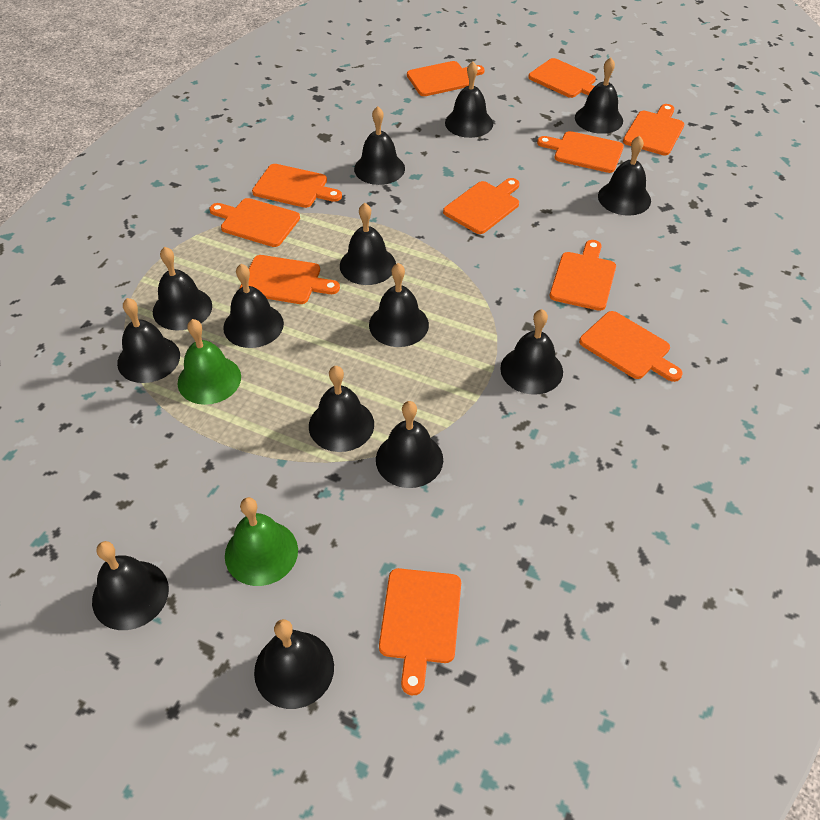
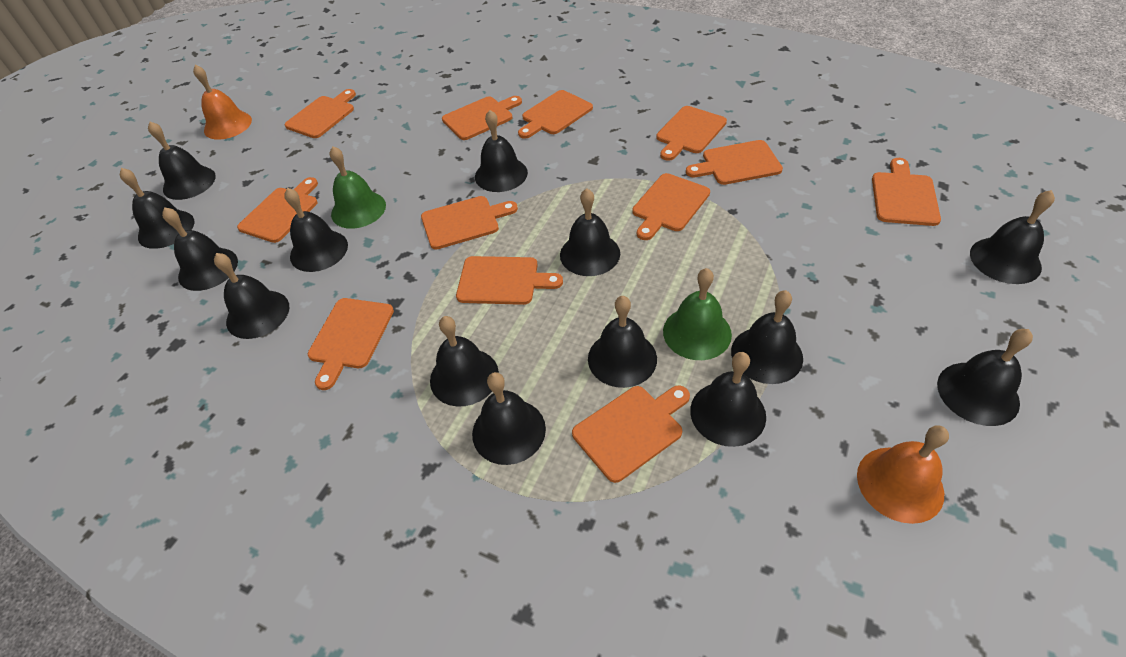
orange bell: 0 -> 2
orange cutting board: 11 -> 12

